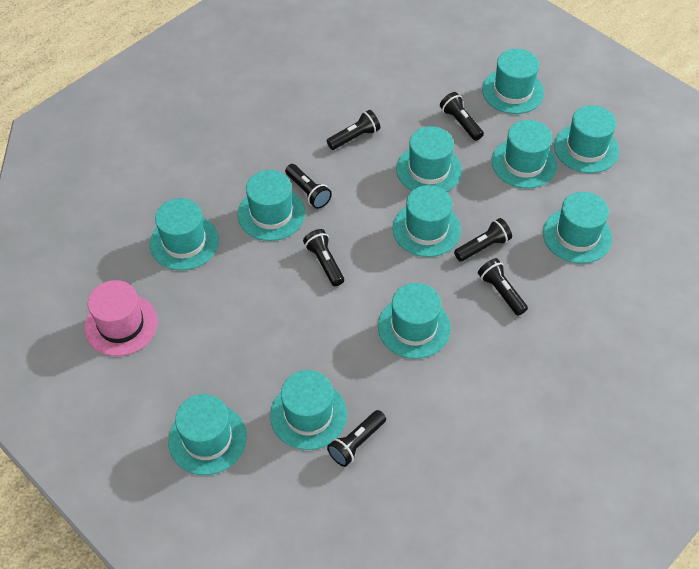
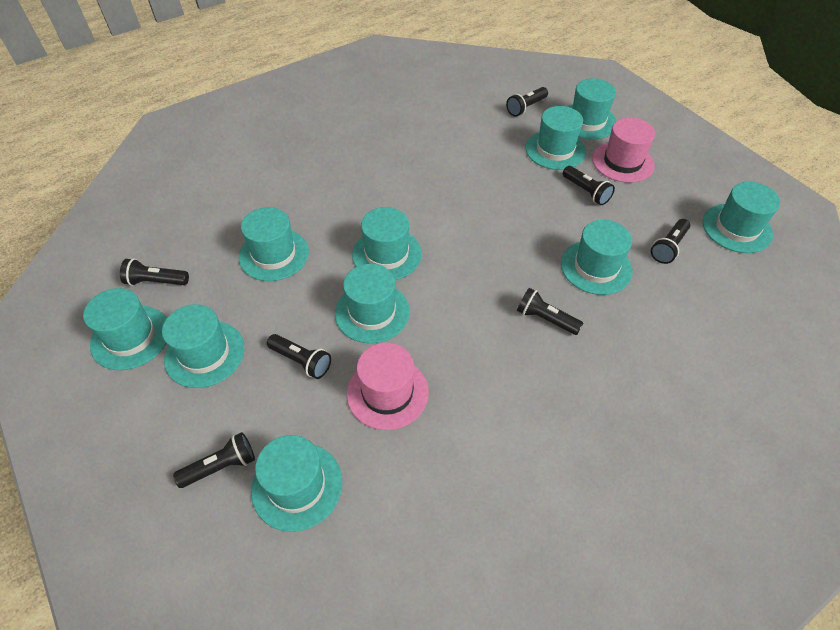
pink hat: 1 -> 2
turquoise hat: 11 -> 10

